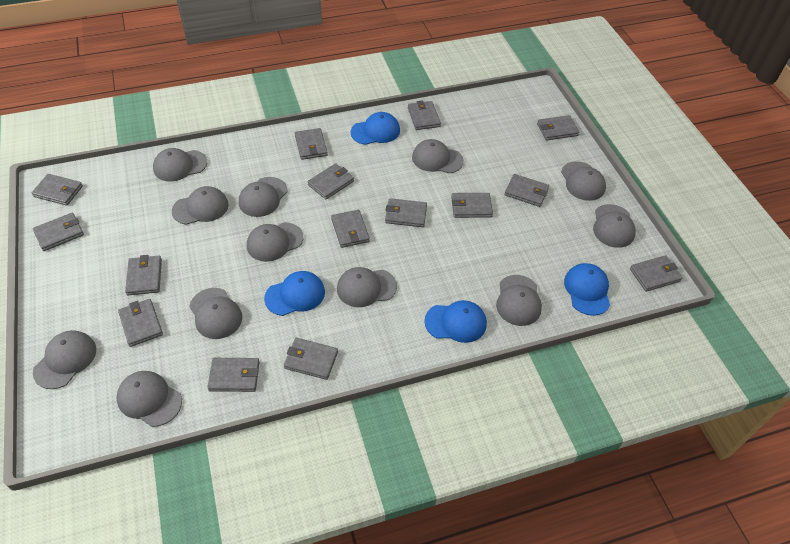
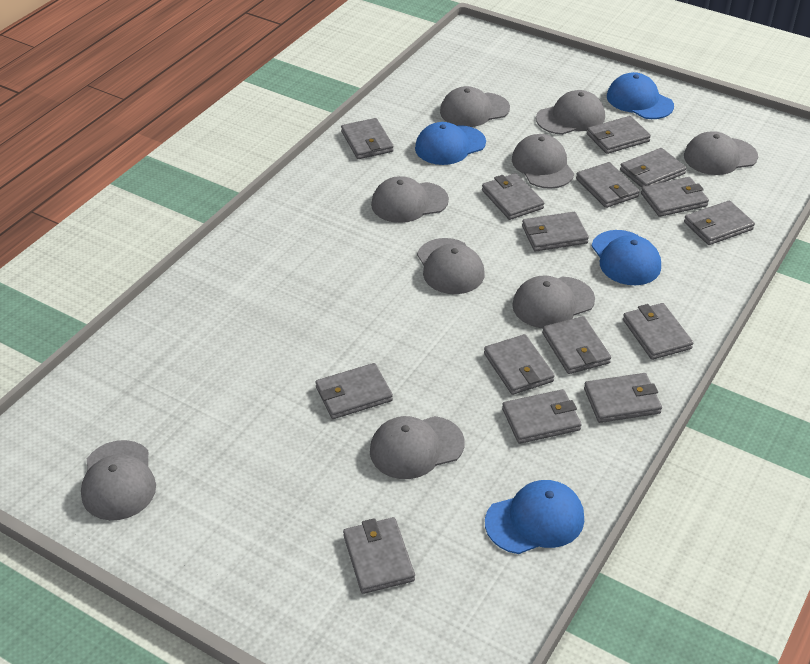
grey cap: 12 -> 9

